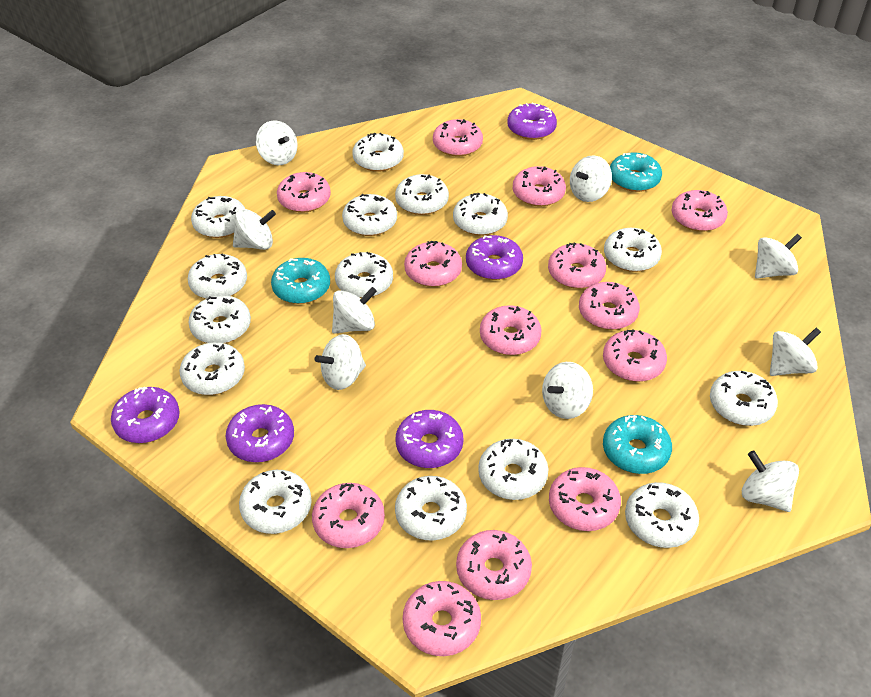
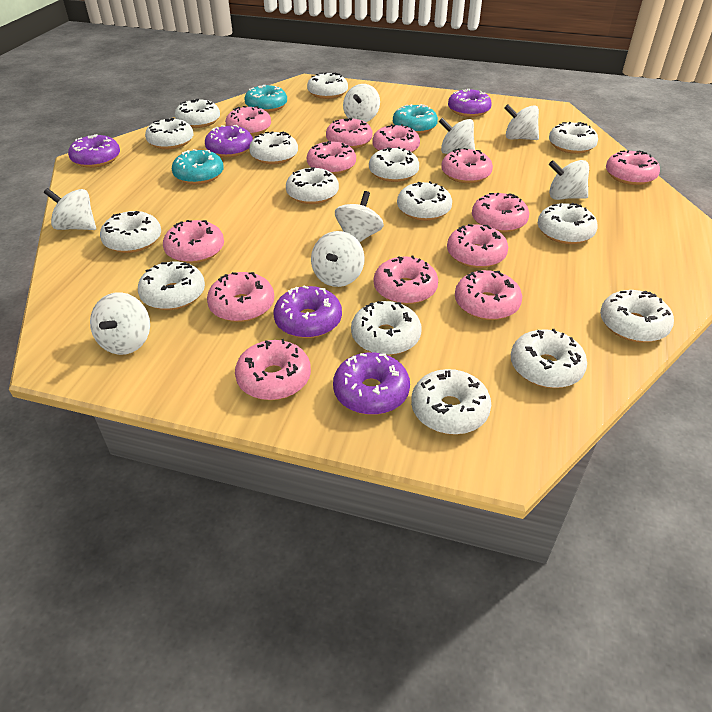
white spinning top: 9 -> 8

